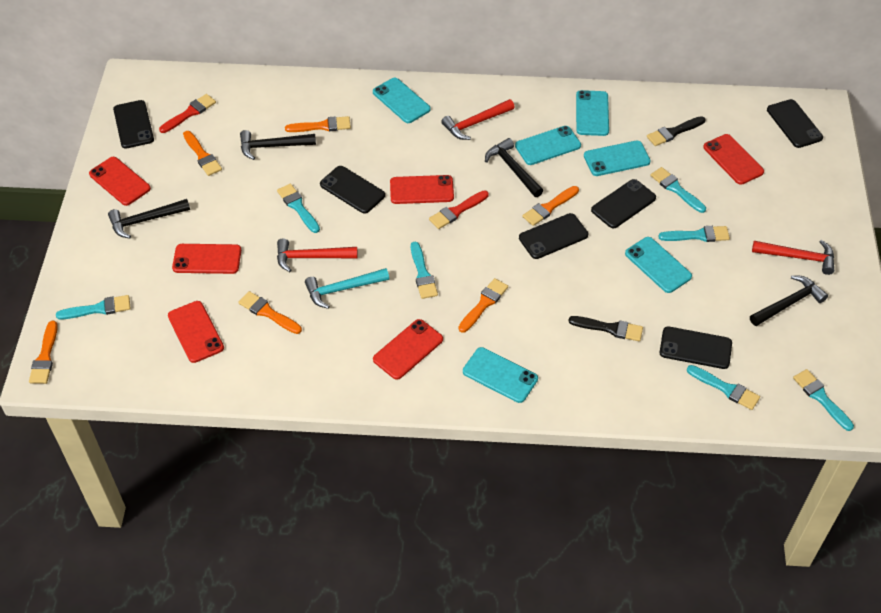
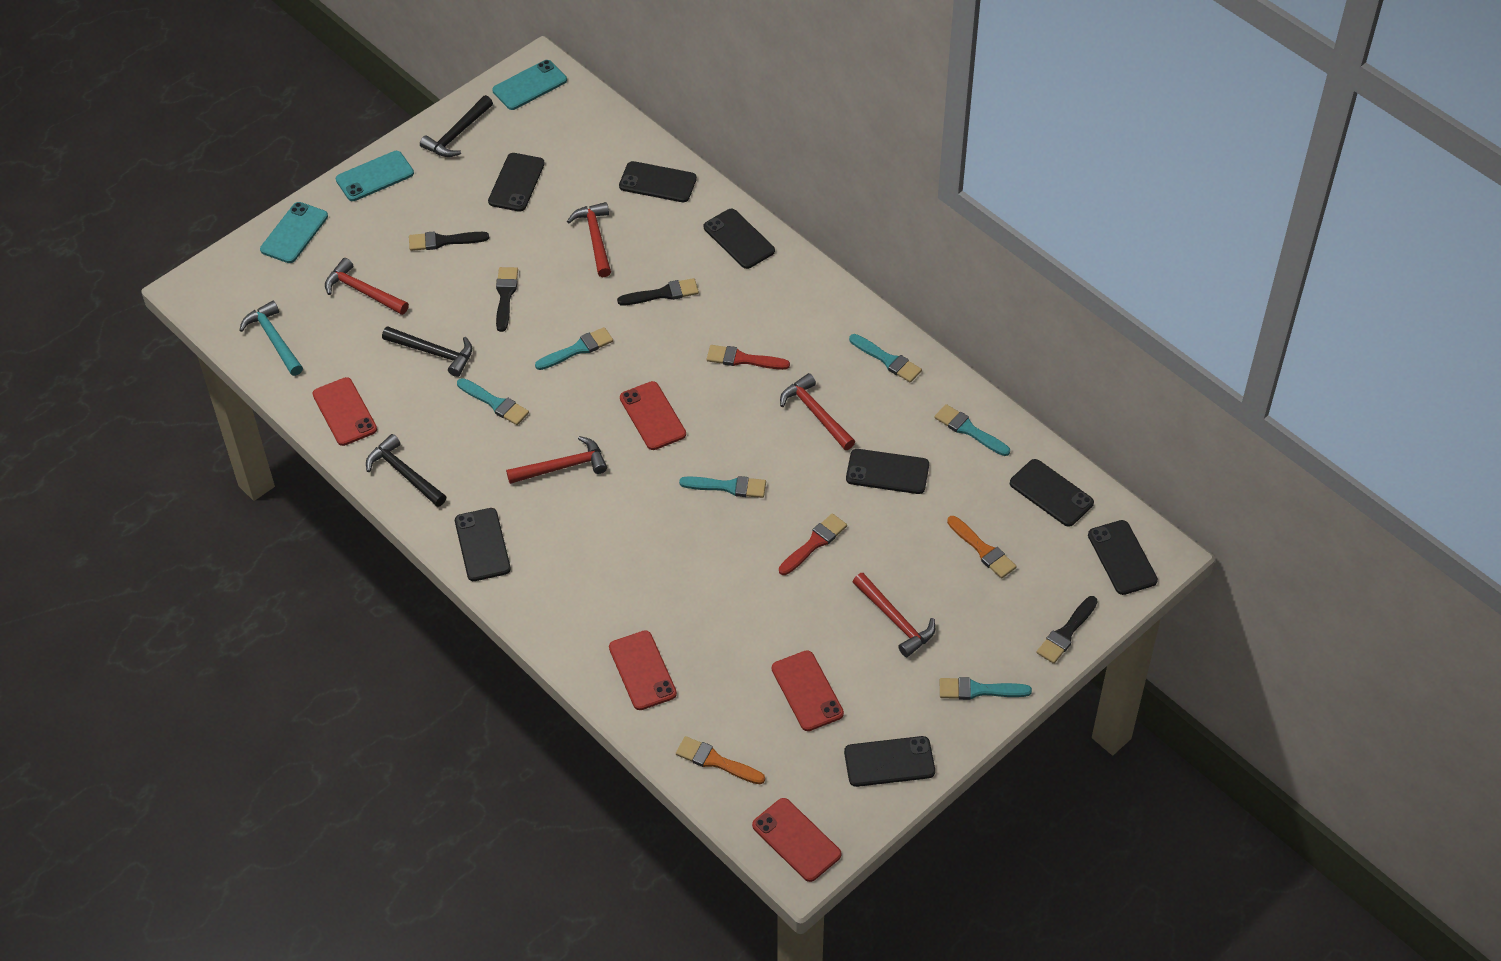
black brush: 2 -> 4
black hammer: 4 -> 3
black phone: 6 -> 8
orange brush: 6 -> 2
red hammer: 3 -> 5
red phone: 6 -> 5
turquoise brush: 7 -> 6
turquoise phone: 6 -> 3

